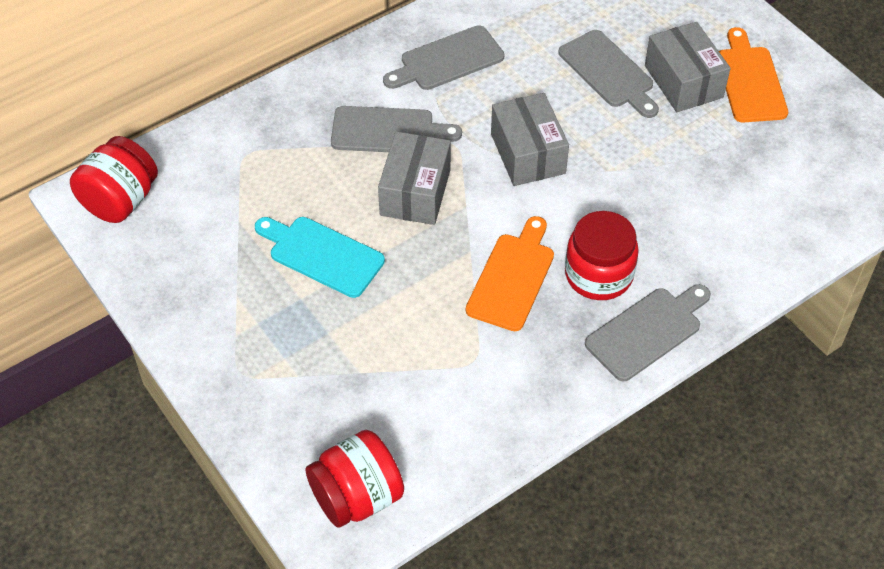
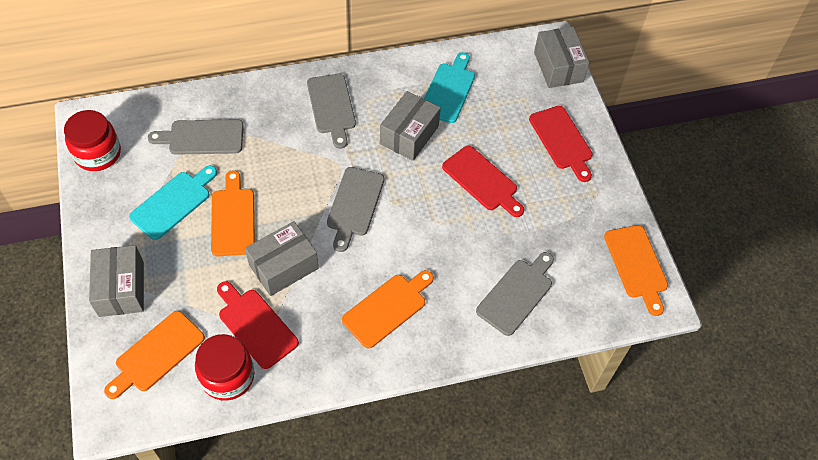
grey box: 3 -> 4
orange cutting board: 2 -> 4
red cutting board: 0 -> 3
red jar: 3 -> 2
turquoise cutting board: 1 -> 2

